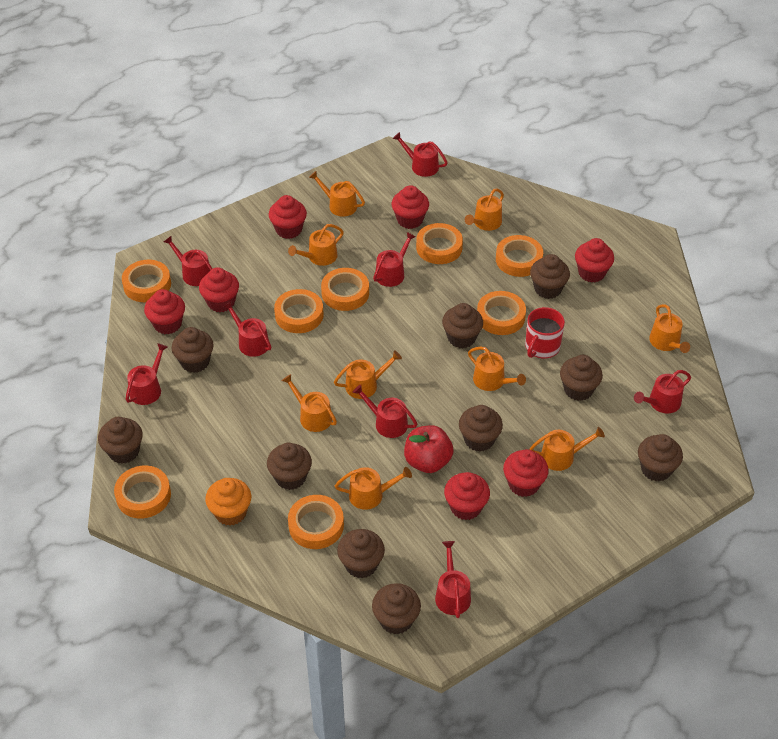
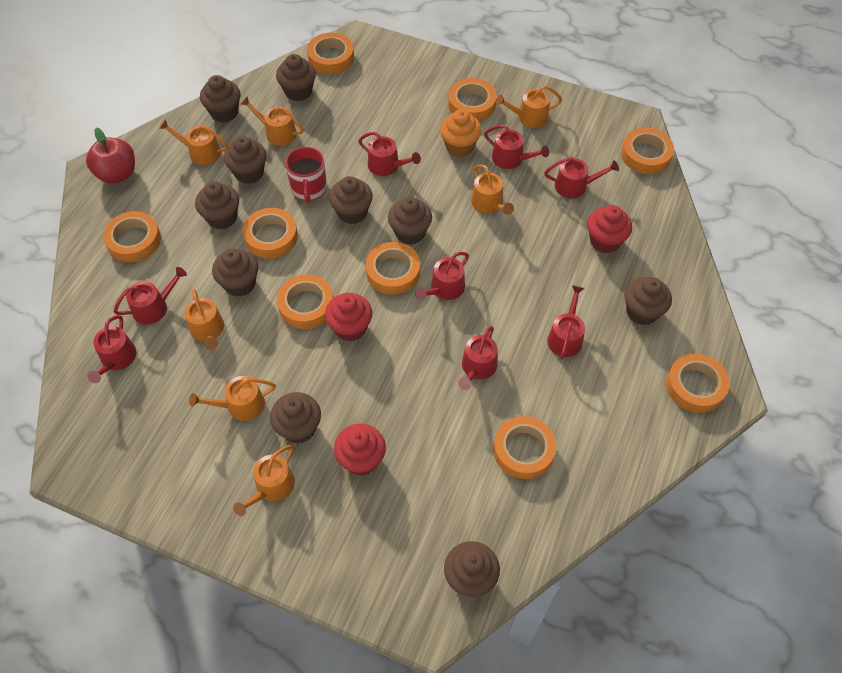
orange tape: 8 -> 9
orange watering can: 9 -> 7
red cupcake: 7 -> 3

